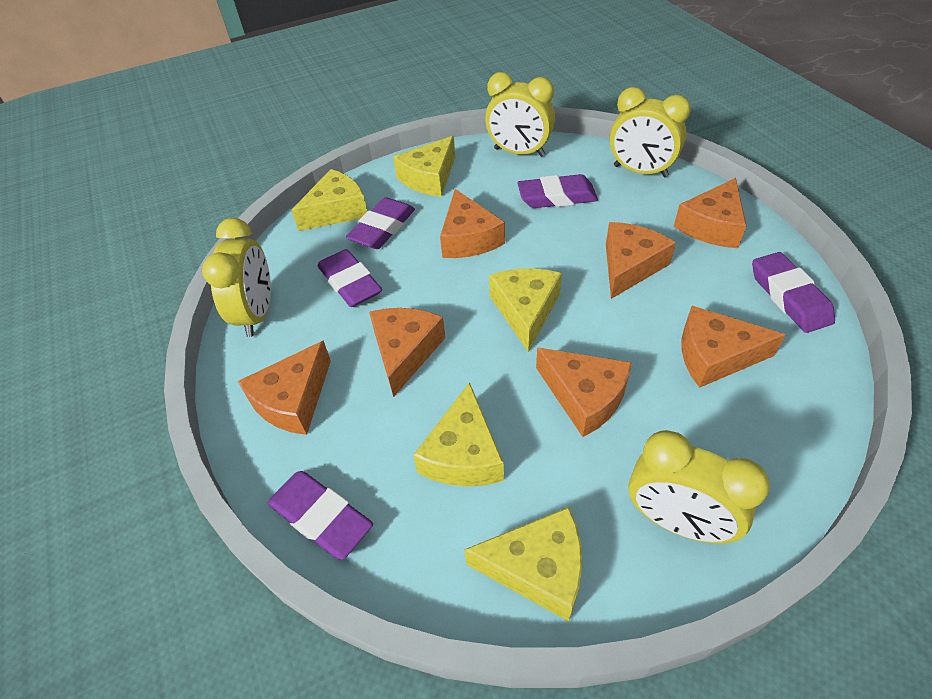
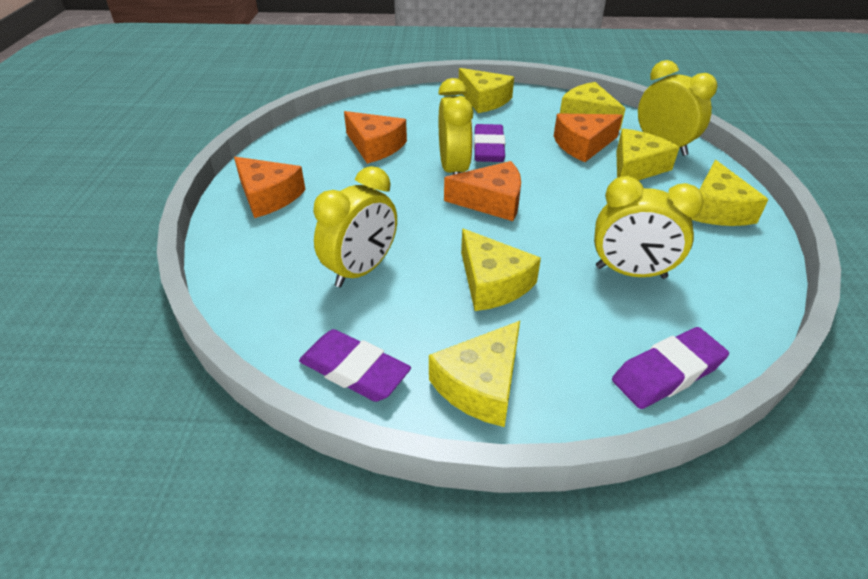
orange cheese: 7 -> 4
purple eraser: 5 -> 3
yellow cheese: 5 -> 6

